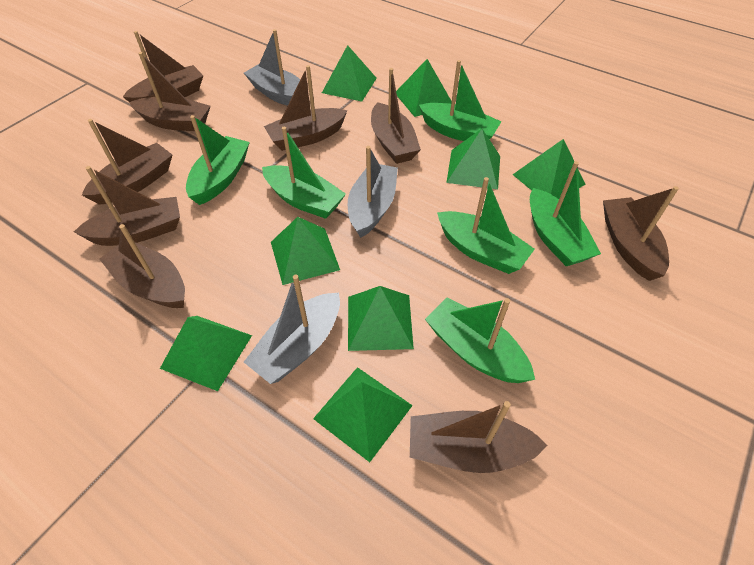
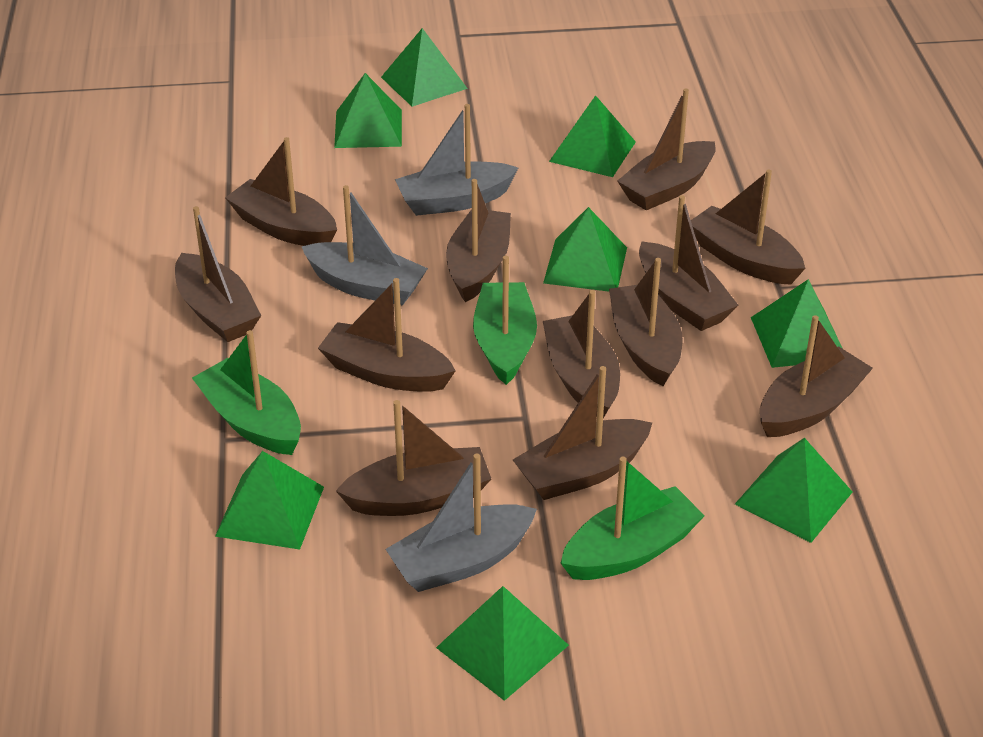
brown boat: 9 -> 12
green boat: 6 -> 3

